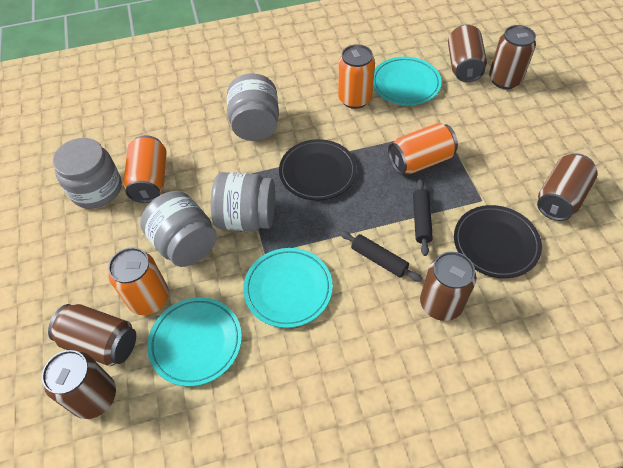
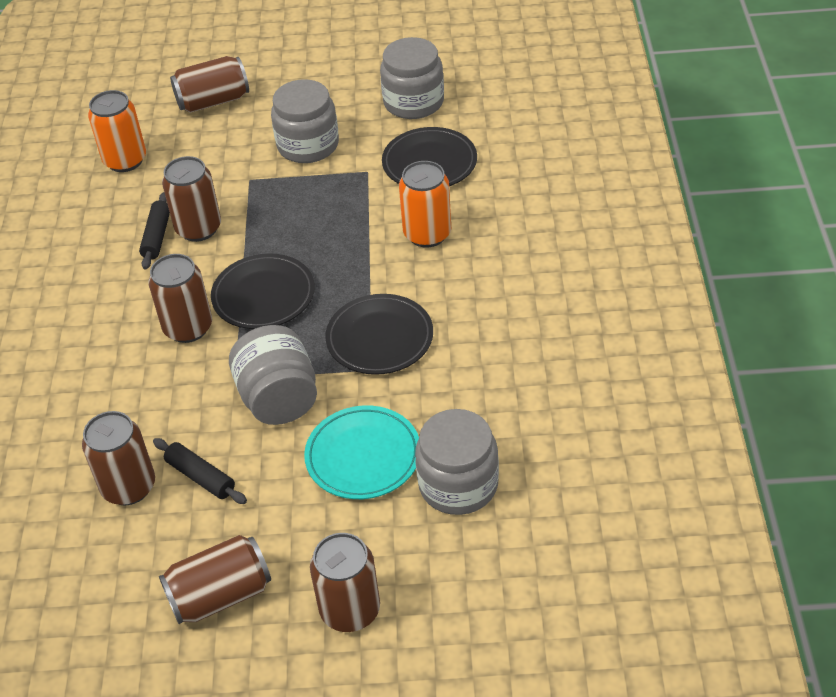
black plate: 2 -> 3
orange can: 4 -> 2
turquoise plate: 3 -> 1

